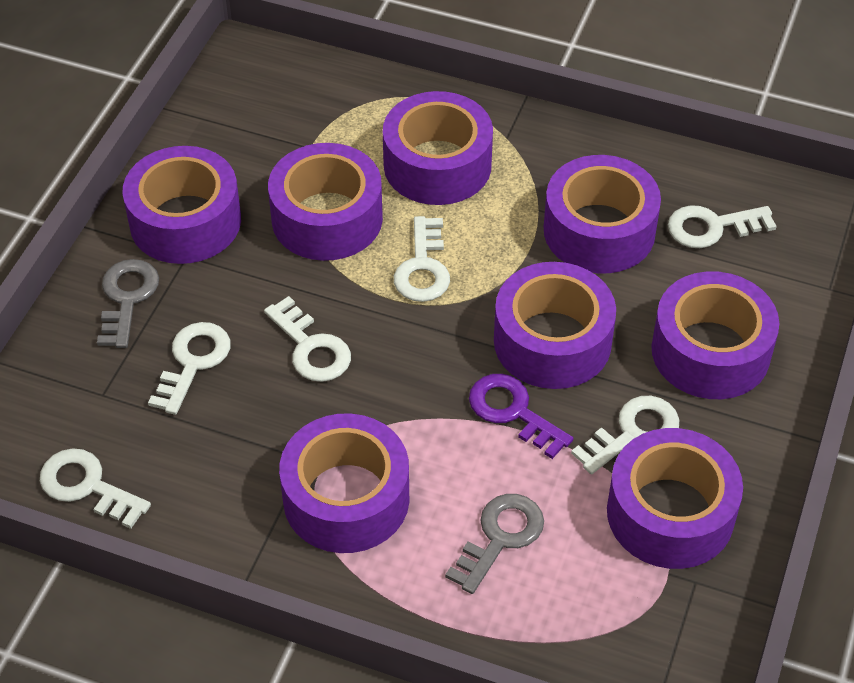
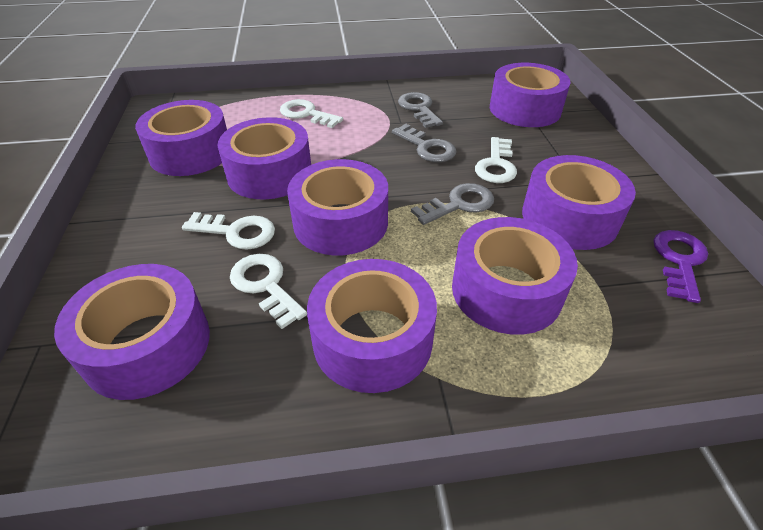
grey key: 2 -> 3
white key: 6 -> 4

